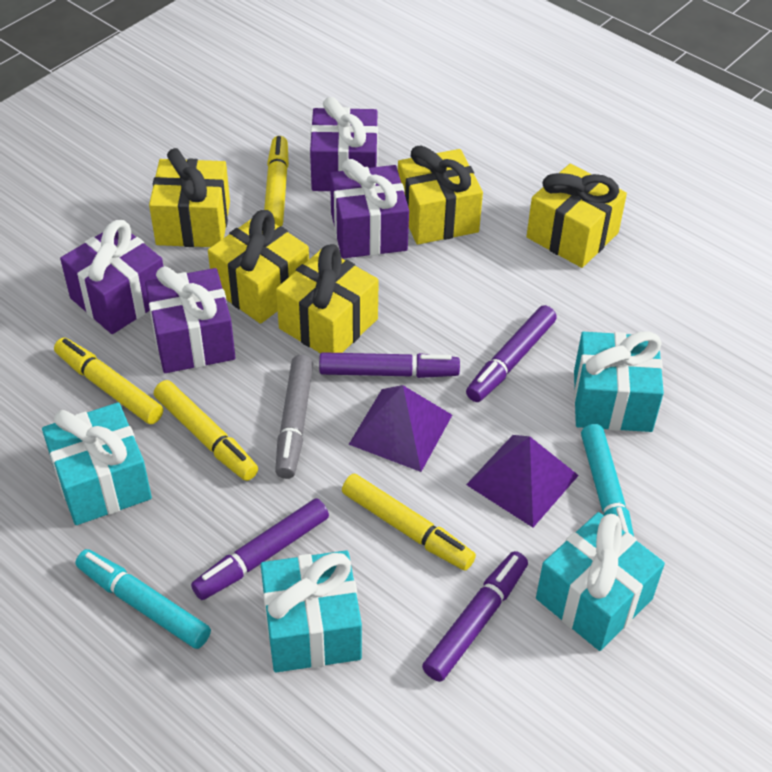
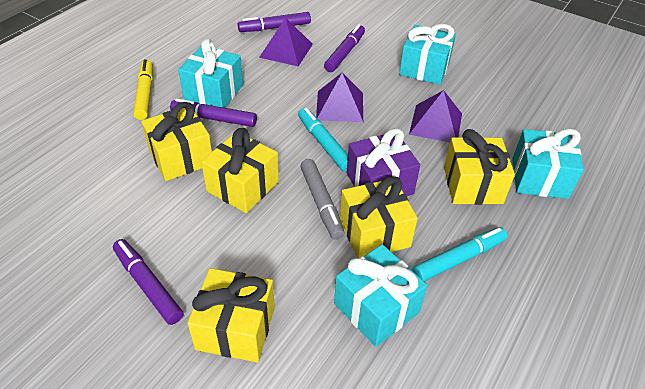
purple gift: 4 -> 1
purple pyramid: 2 -> 3
yellow marker: 4 -> 1

